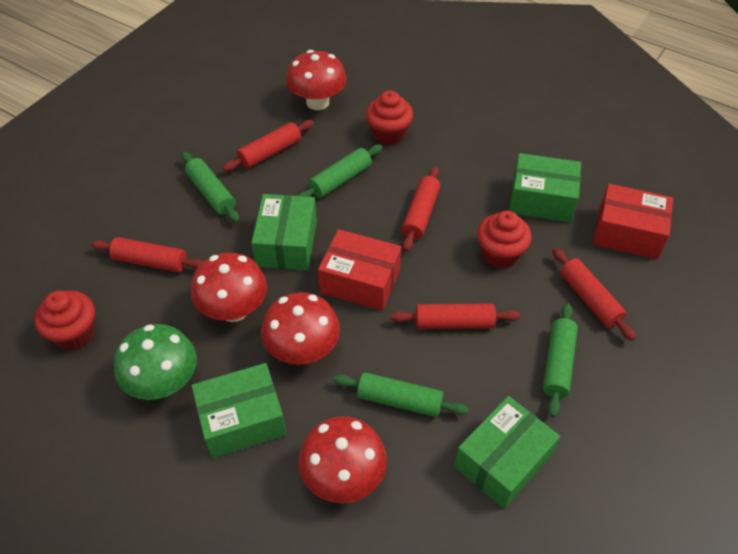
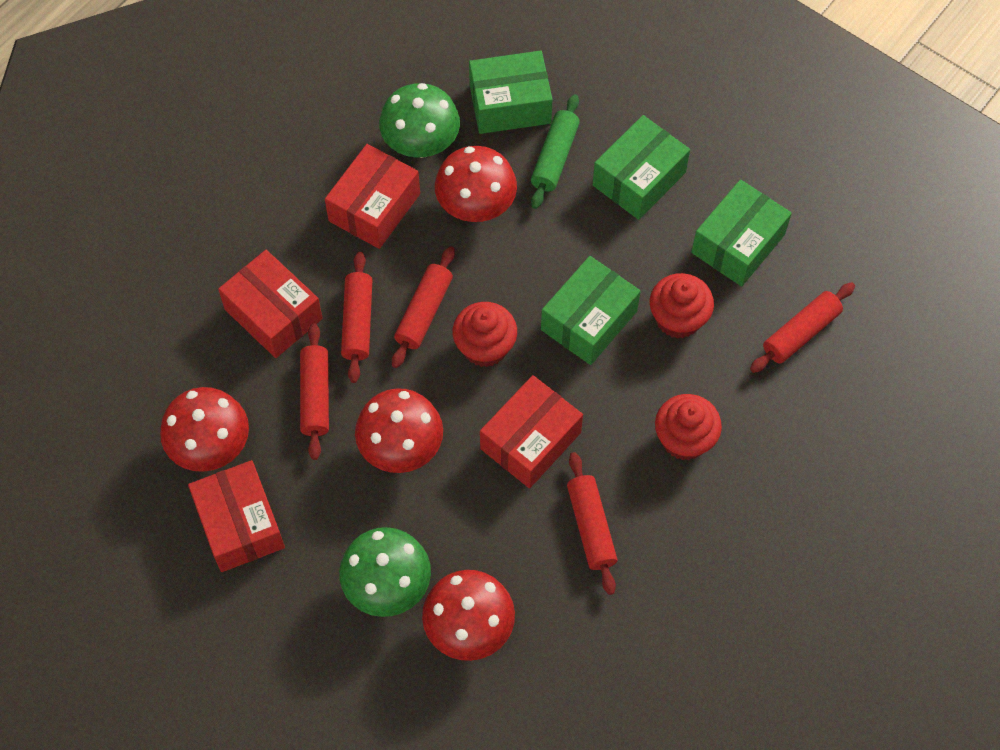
green mushroom: 1 -> 2
green rolling pin: 4 -> 1
red box: 2 -> 4

